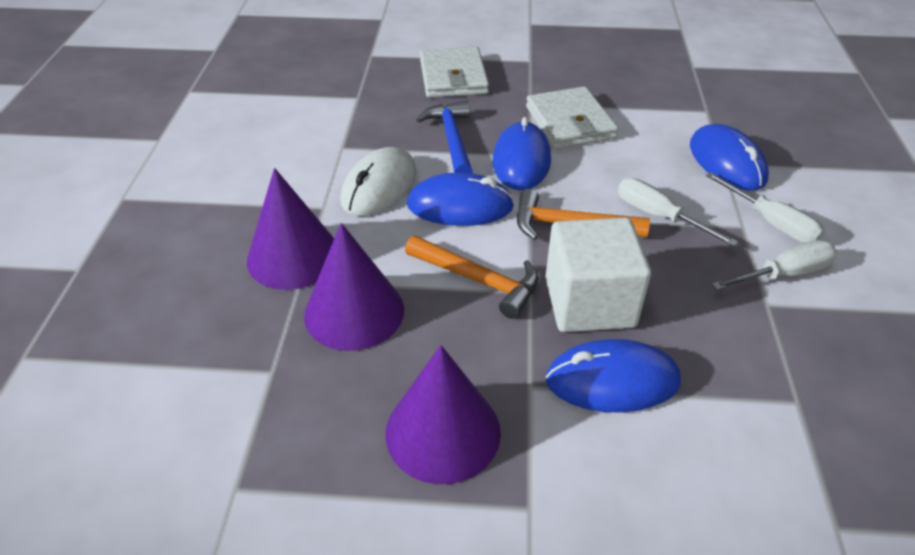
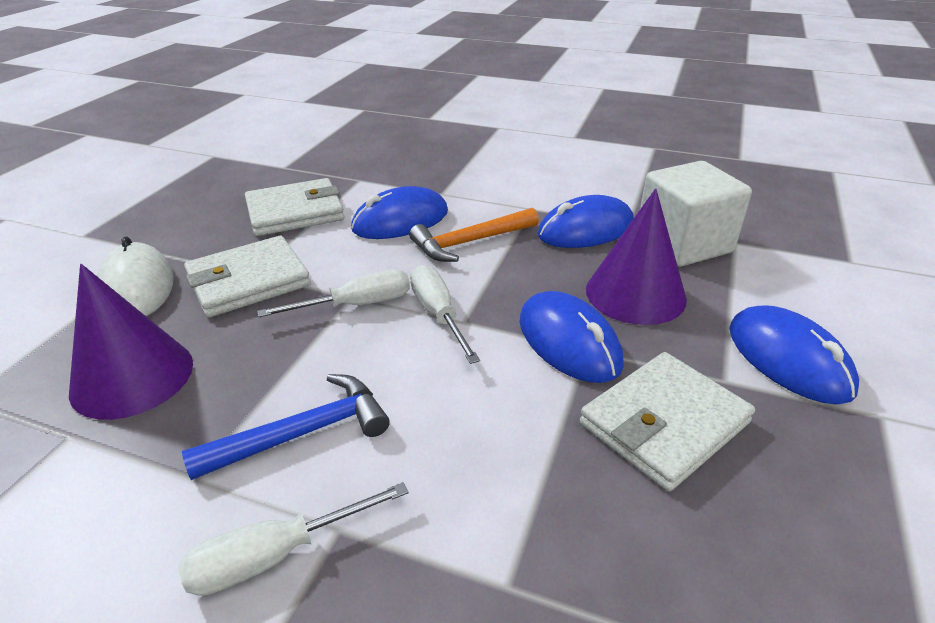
orange hammer: 2 -> 1
purple cone: 3 -> 2
white wallet: 2 -> 3

